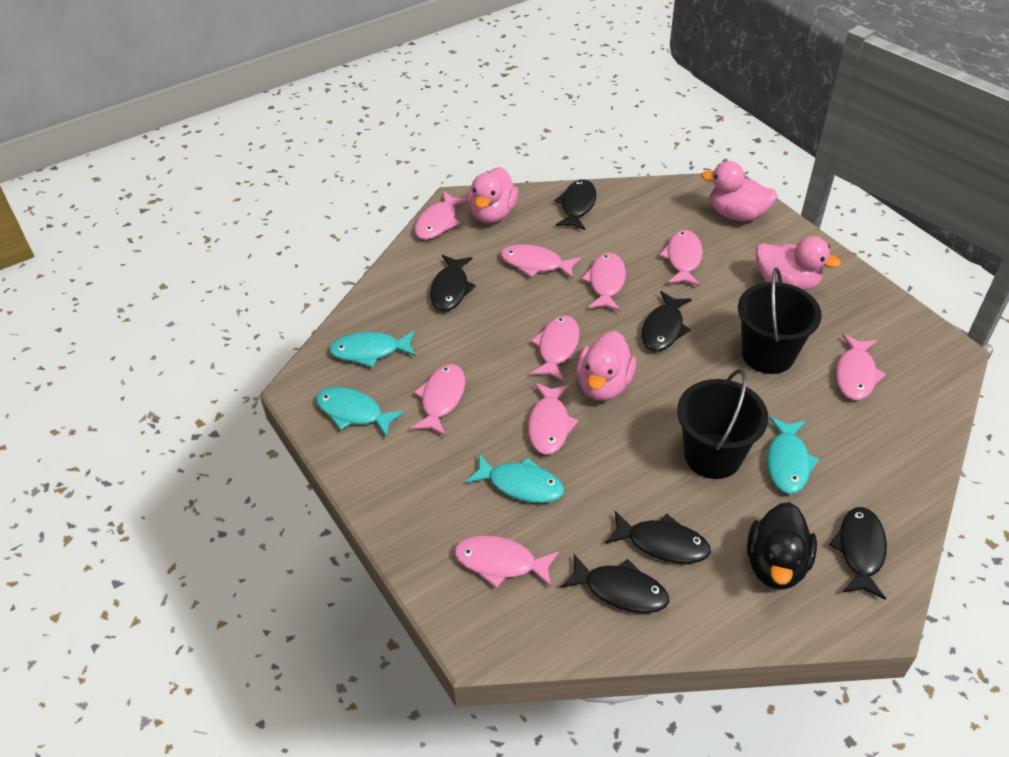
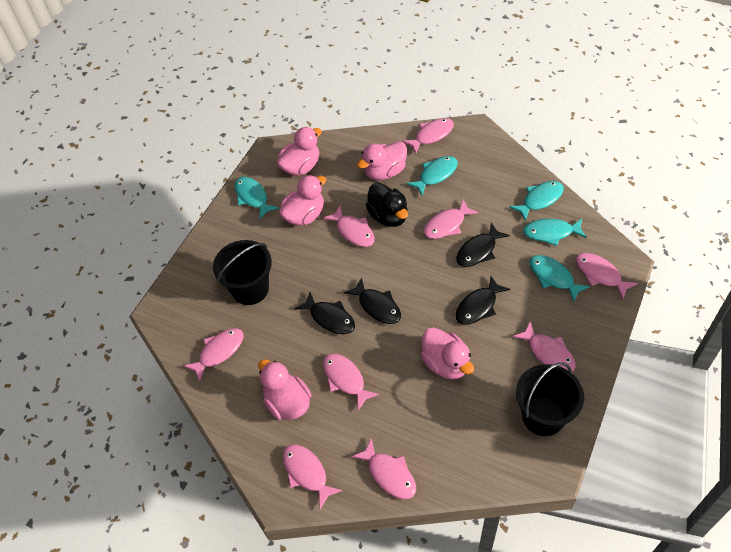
black fish: 6 -> 4
pink duck: 4 -> 5
turquoise fish: 4 -> 5

